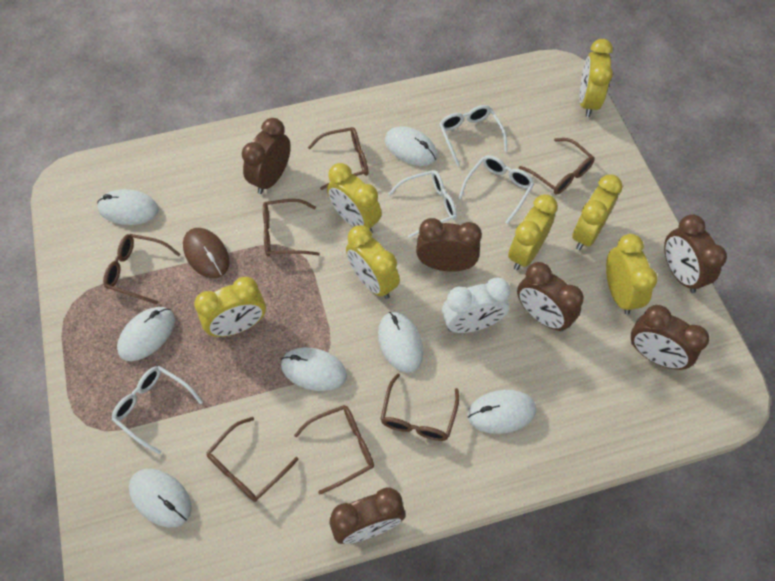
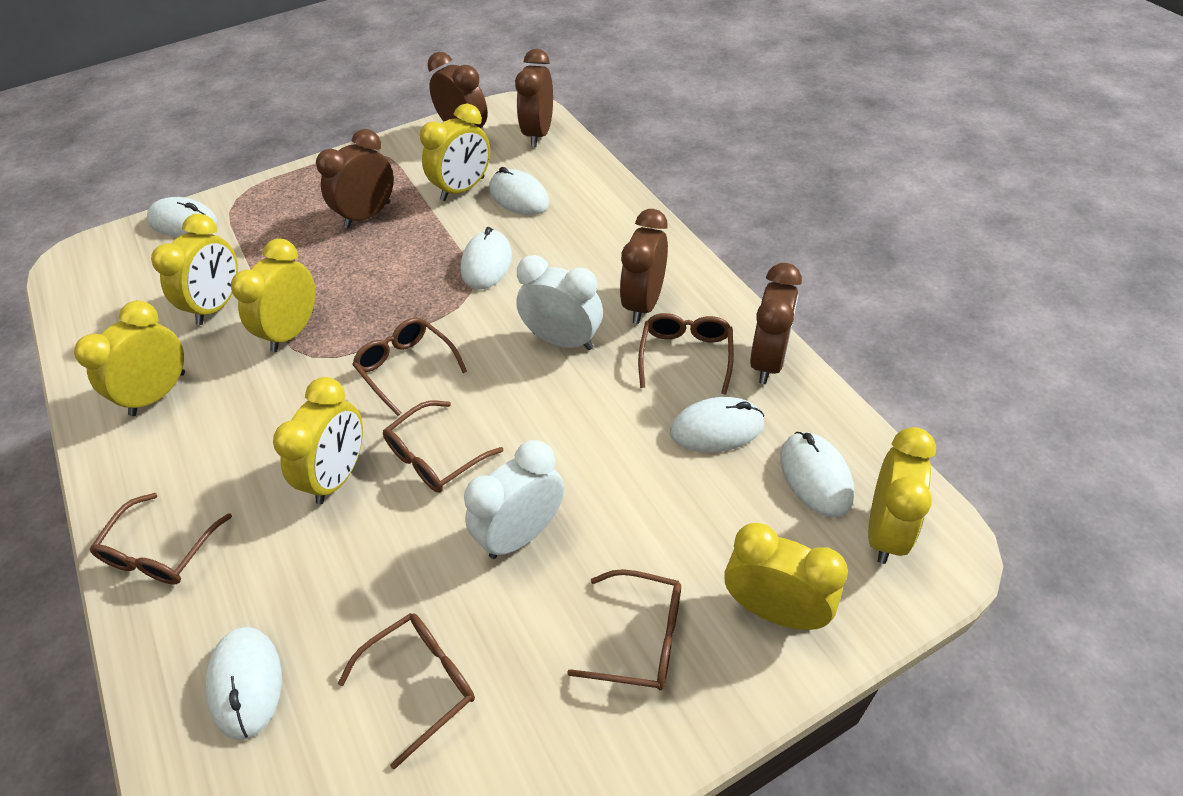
brown clock: 6 -> 5
brown glasses: 7 -> 6
brown mouse: 1 -> 0
white clock: 1 -> 2
white glasses: 4 -> 0
white mouse: 7 -> 6

